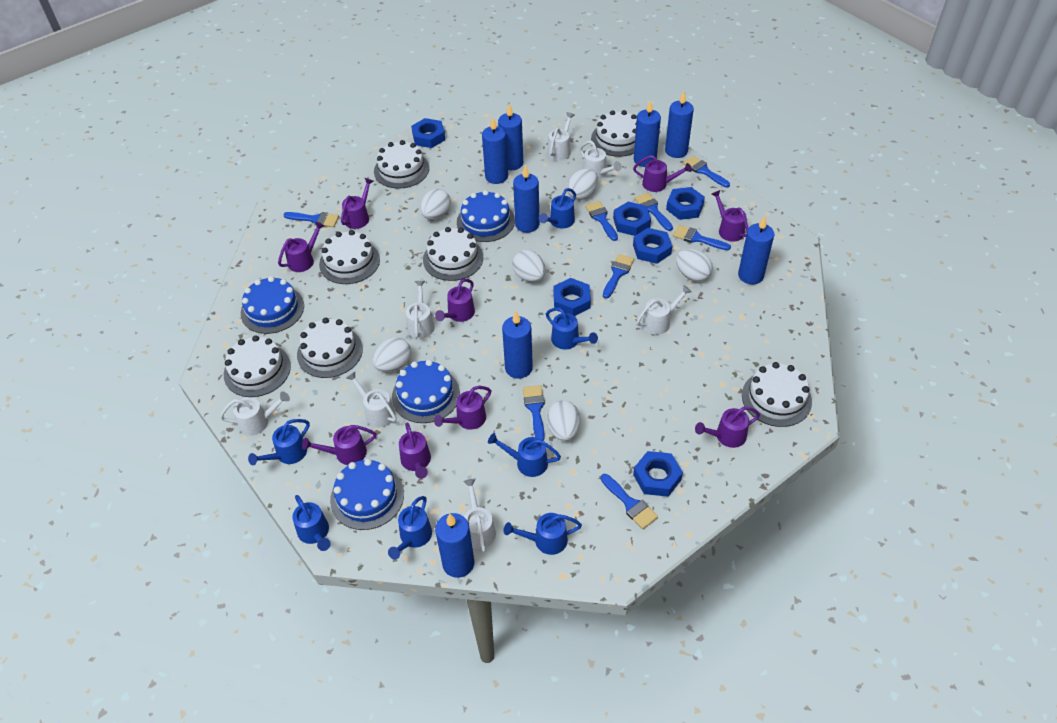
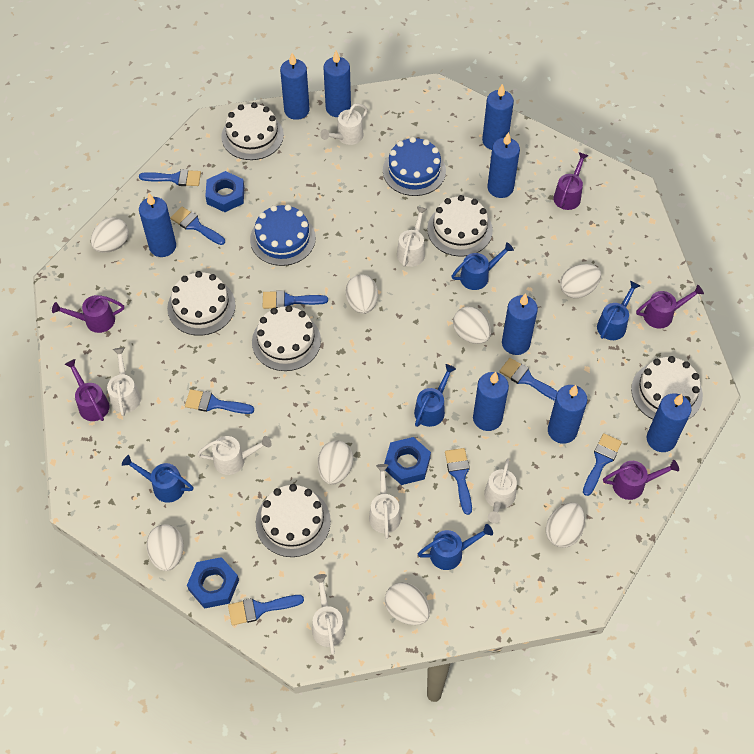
blue cake: 4 -> 2
blue candle: 8 -> 9
blue nut: 6 -> 3
blue watering can: 7 -> 5
purple watering can: 9 -> 5
white cake: 7 -> 6
white egg: 6 -> 8

